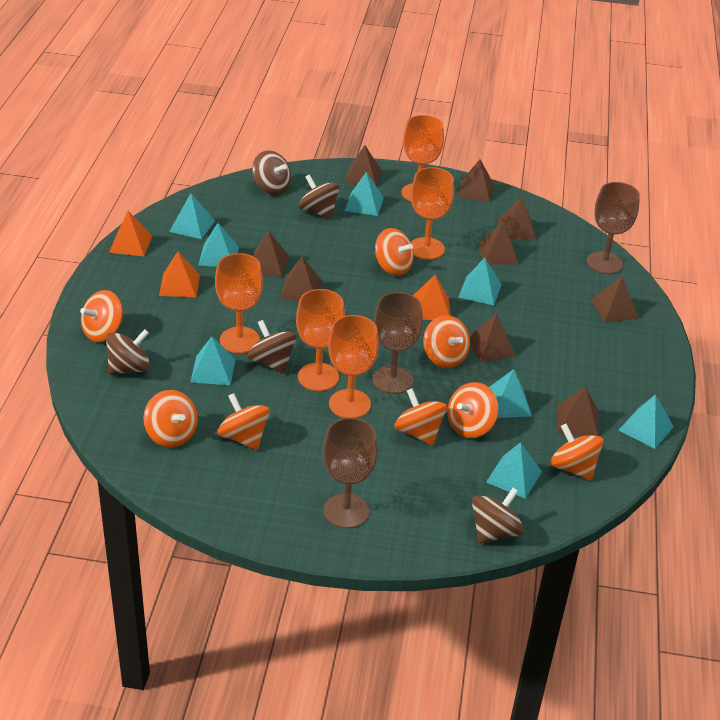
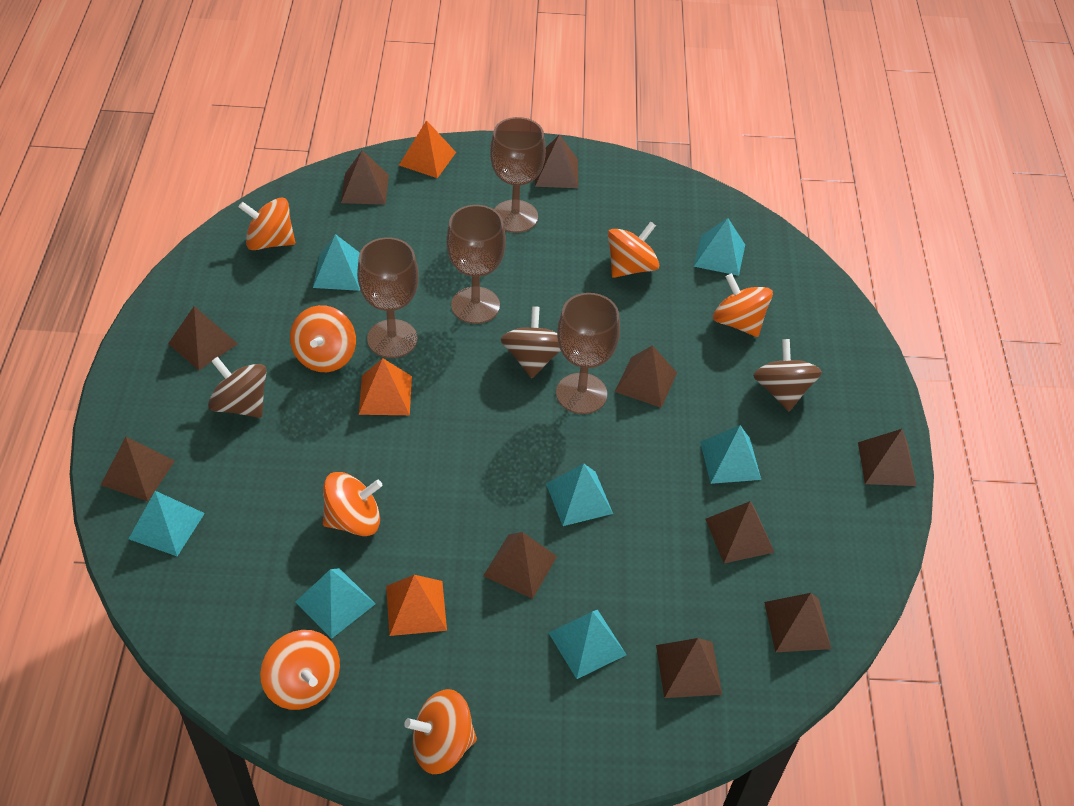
brown goblet: 3 -> 4
brown pyramid: 9 -> 10
brown spinning top: 5 -> 3
orange goblet: 5 -> 0
orange spinning top: 8 -> 7
turquoise pyramid: 8 -> 7

